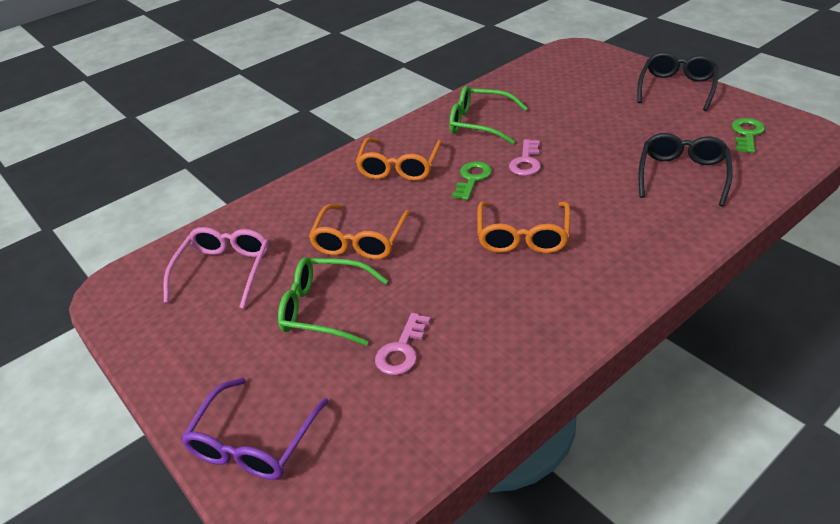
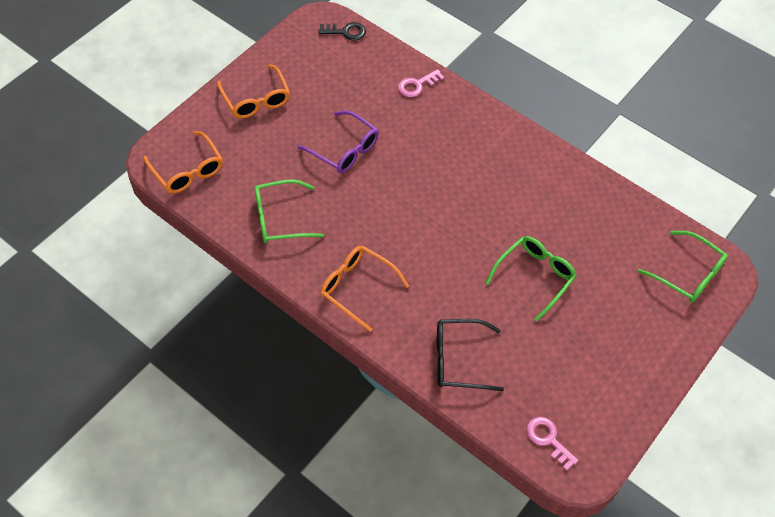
black glasses: 2 -> 1
black key: 0 -> 1
green glasses: 2 -> 3
green key: 2 -> 0
pink glasses: 1 -> 0

